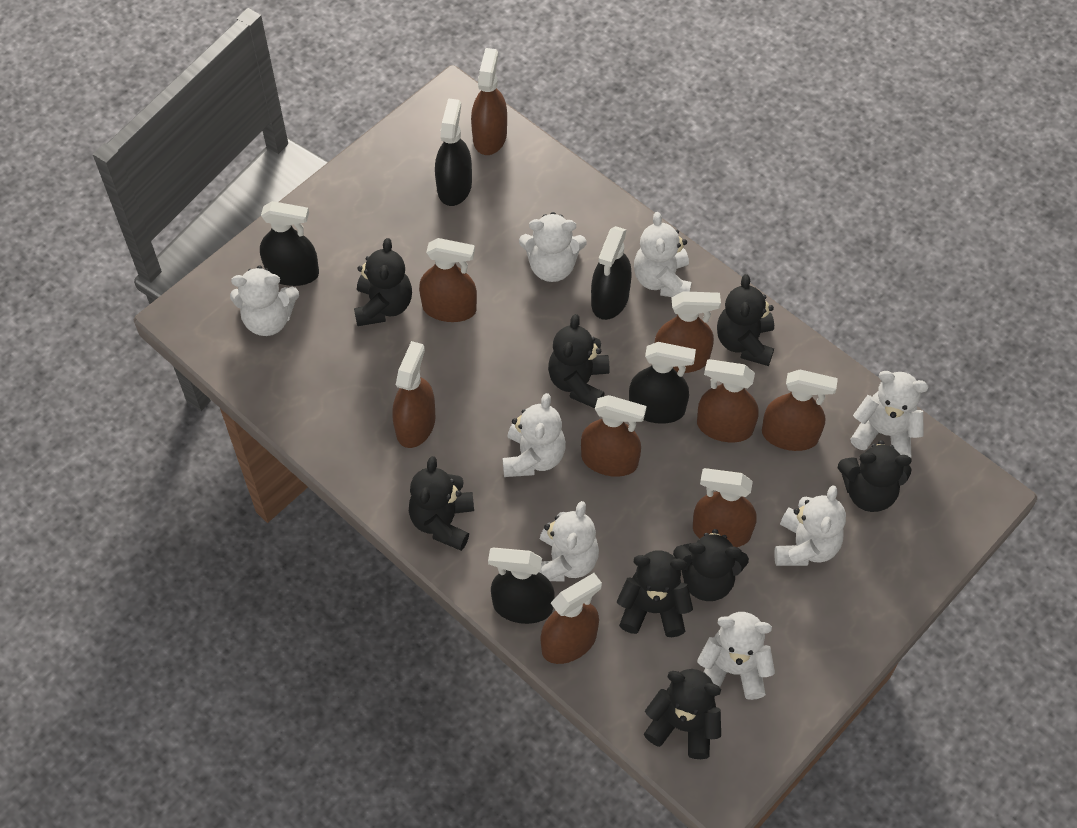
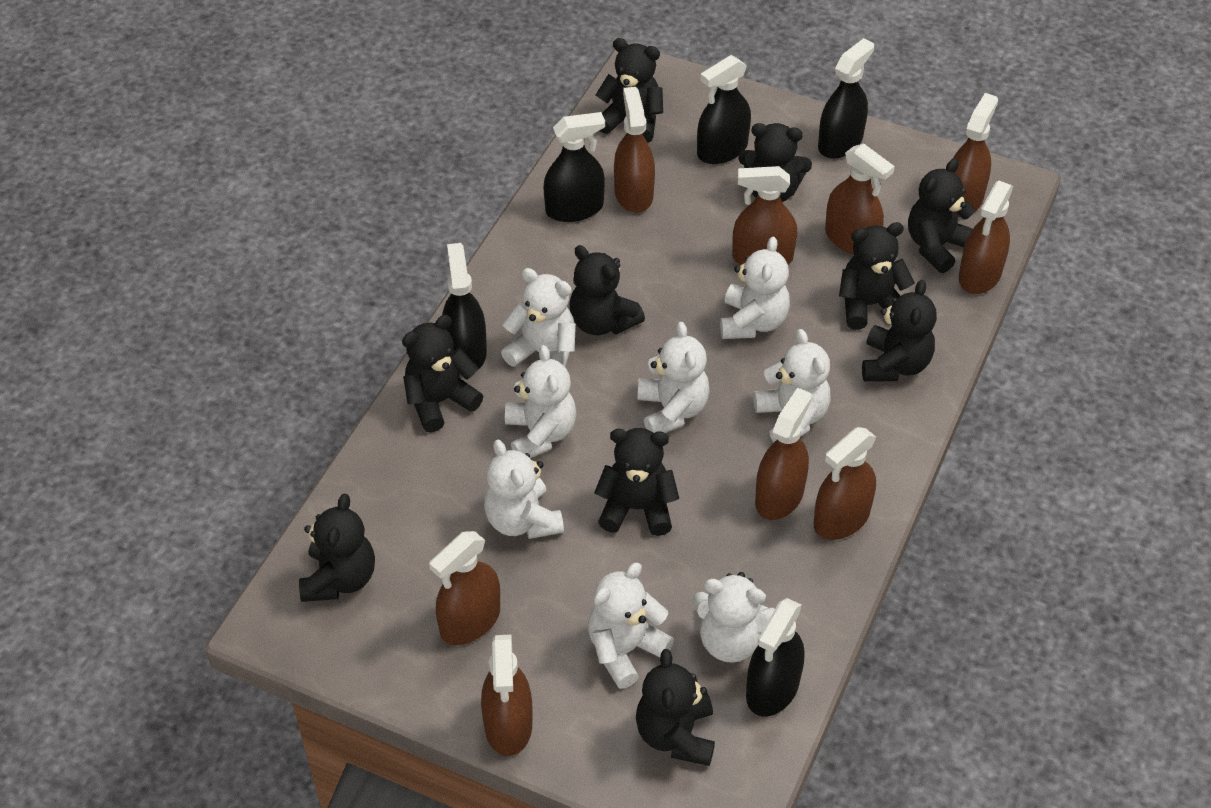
black teddy bear: 8 -> 10

